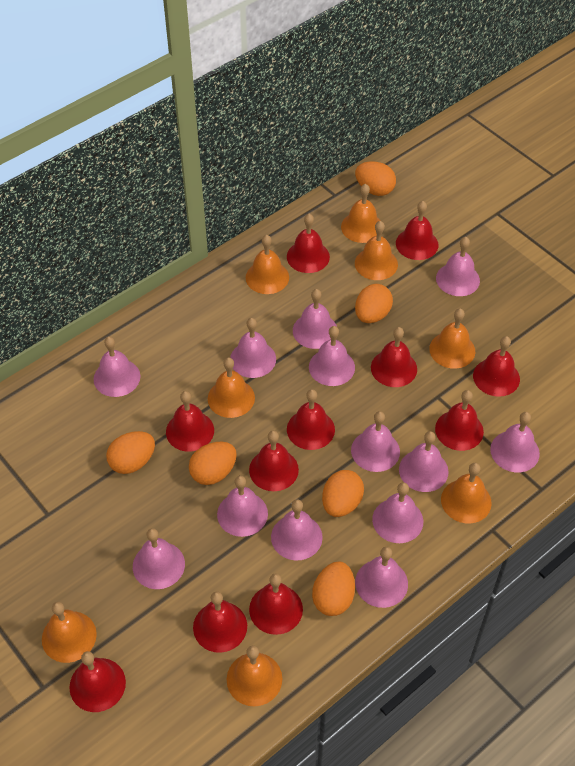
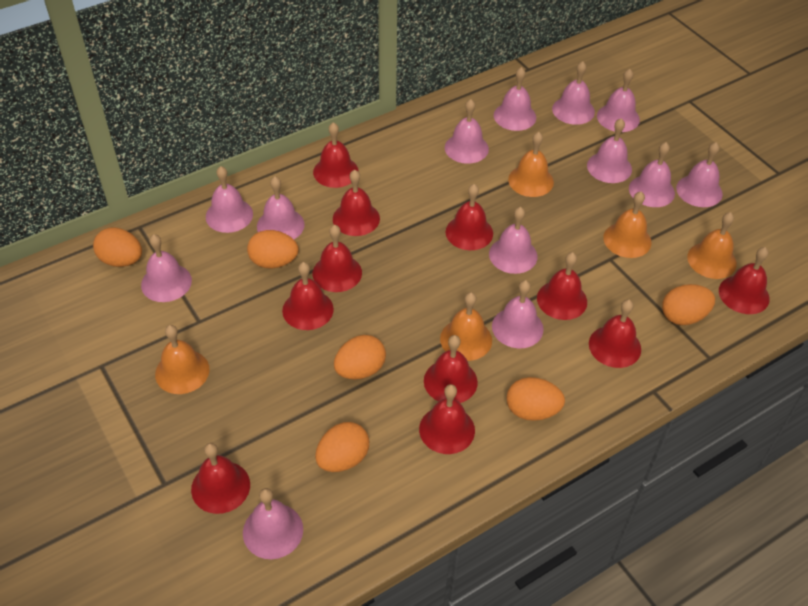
orange bell: 8 -> 5

